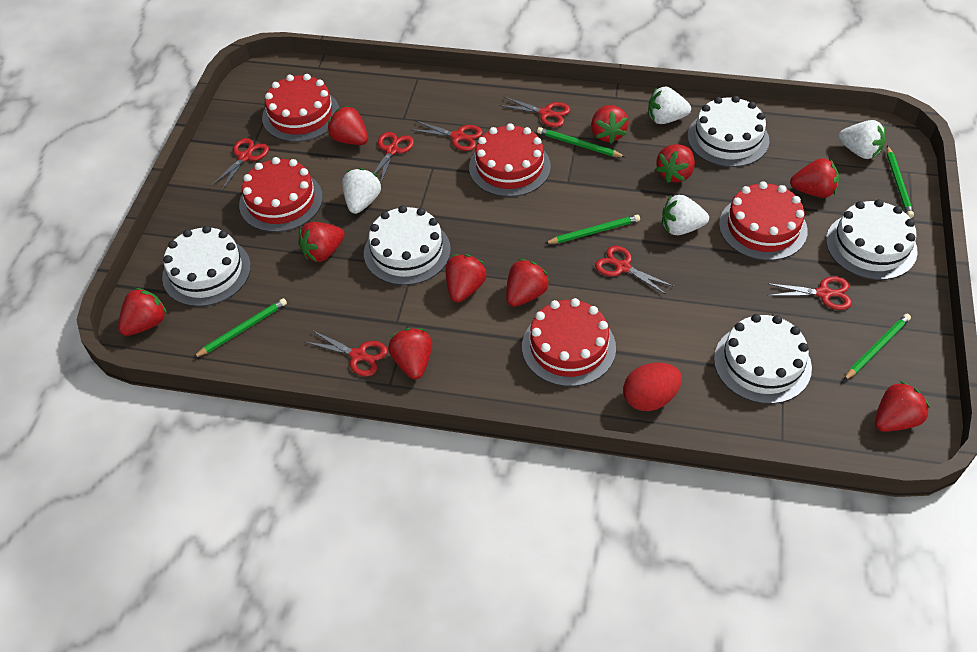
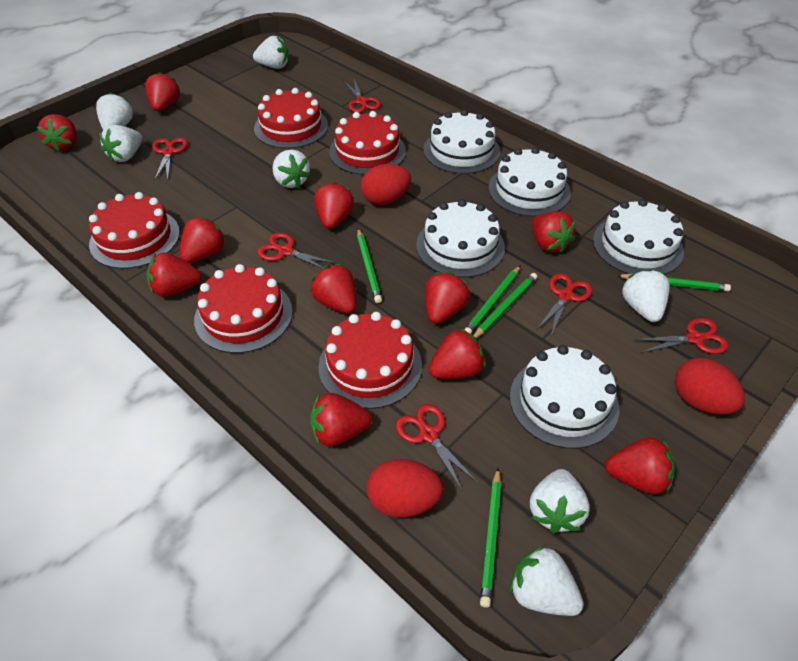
red egg: 1 -> 3
red scissors: 7 -> 6
red strawberry: 10 -> 11
white strawberry: 4 -> 7

